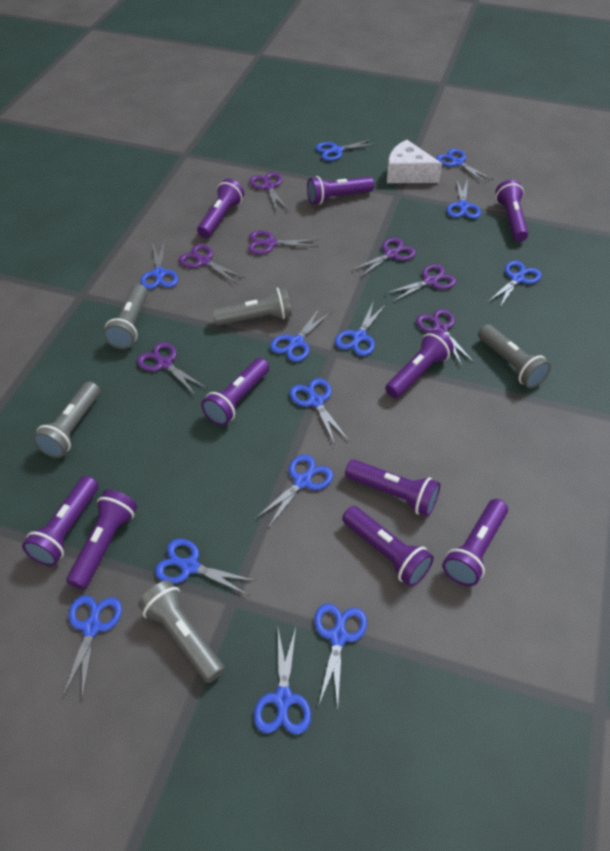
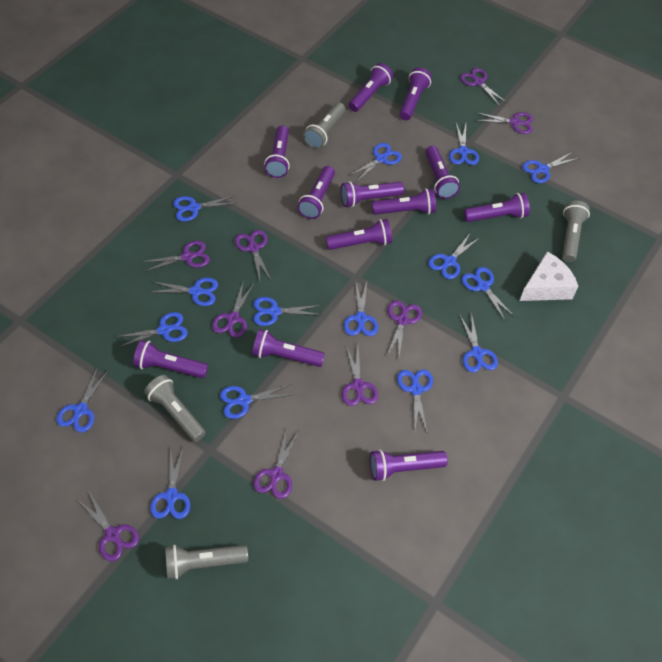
blue scissors: 13 -> 15
grey flashlight: 5 -> 4
purple flashlight: 10 -> 12
purple scissors: 7 -> 9

